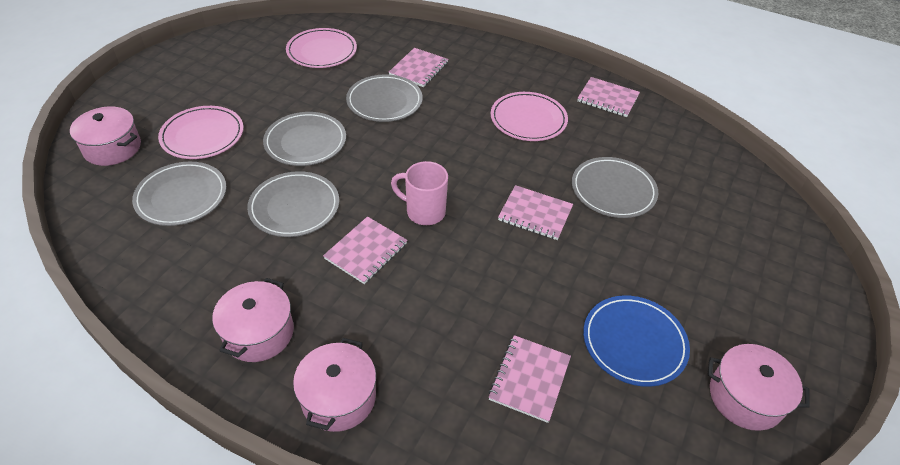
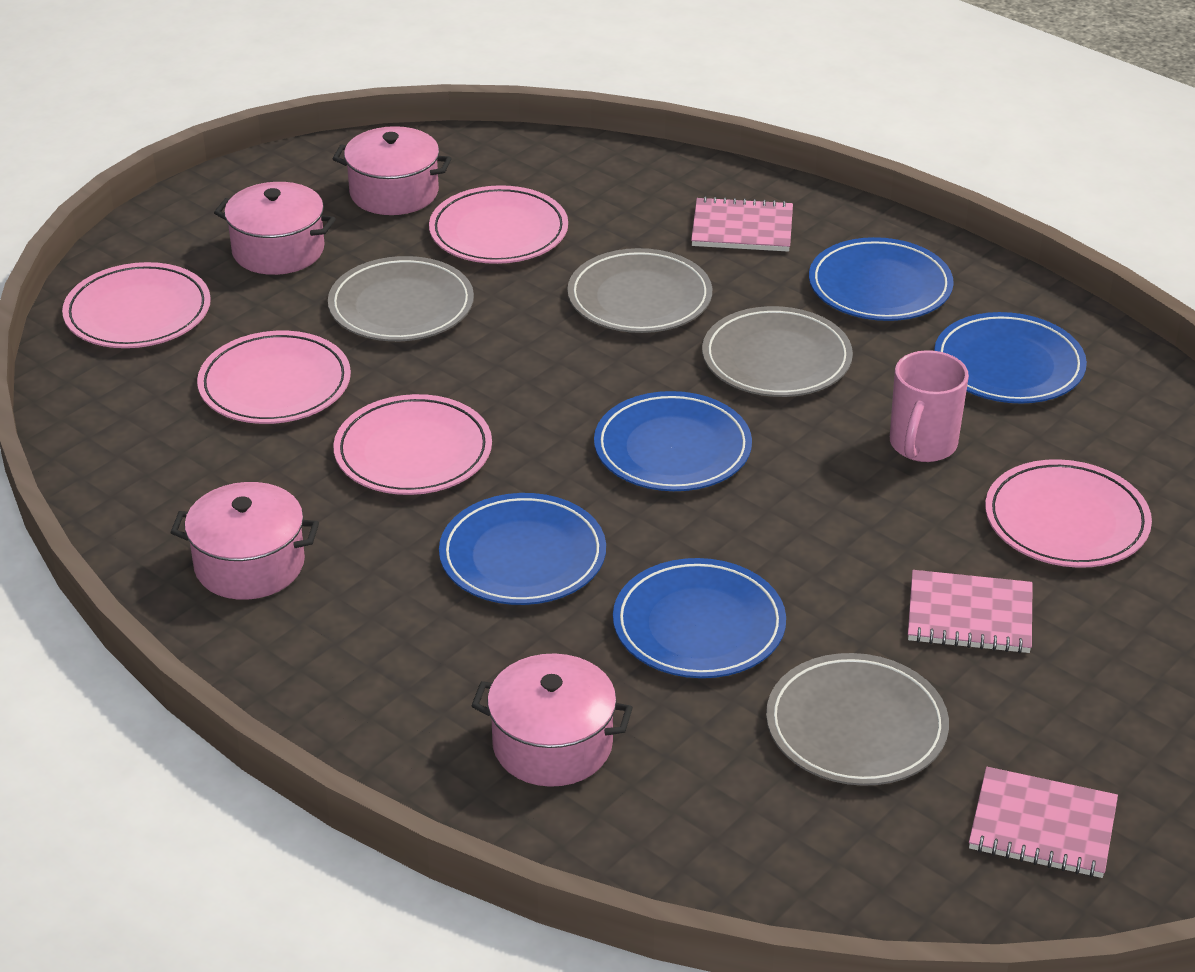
blue plate: 1 -> 5
grey plate: 5 -> 4
pink notebook: 5 -> 3
pink plate: 3 -> 5

